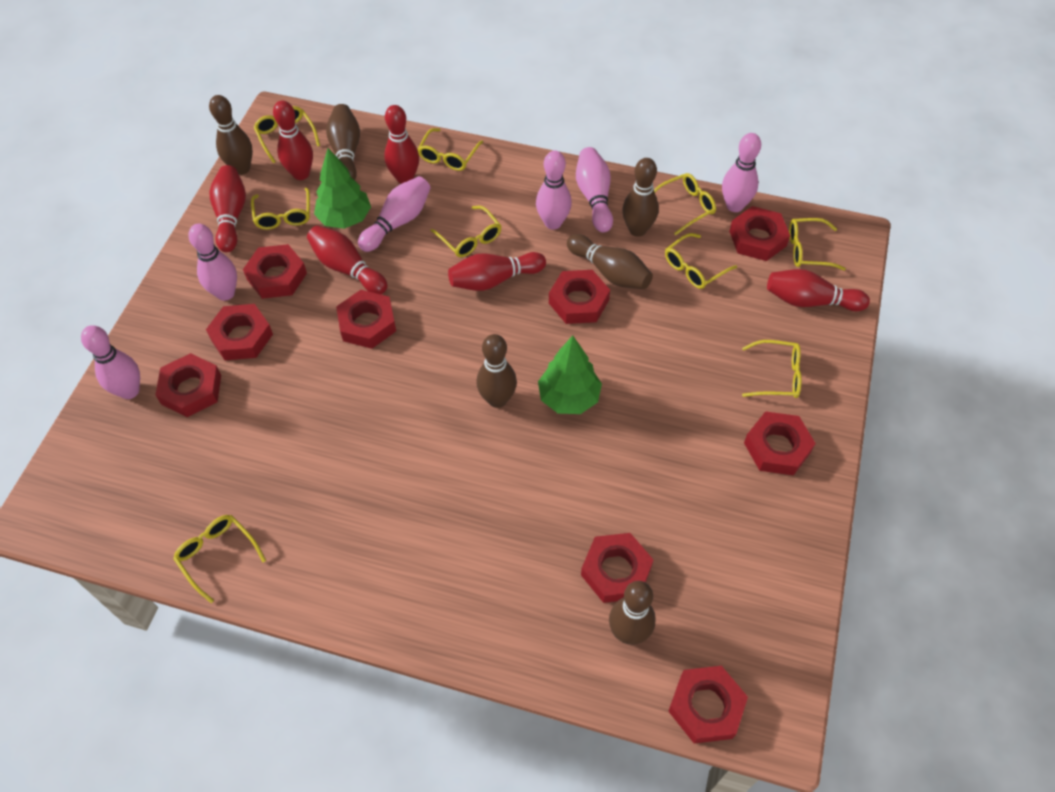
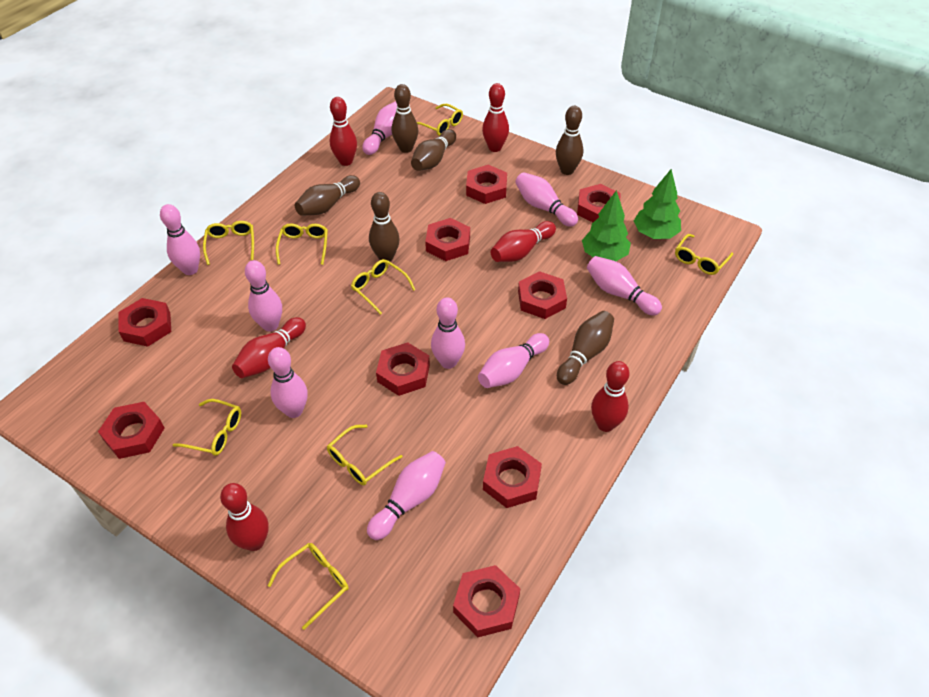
pink bowling pin: 6 -> 9
yellow glasses: 9 -> 8

